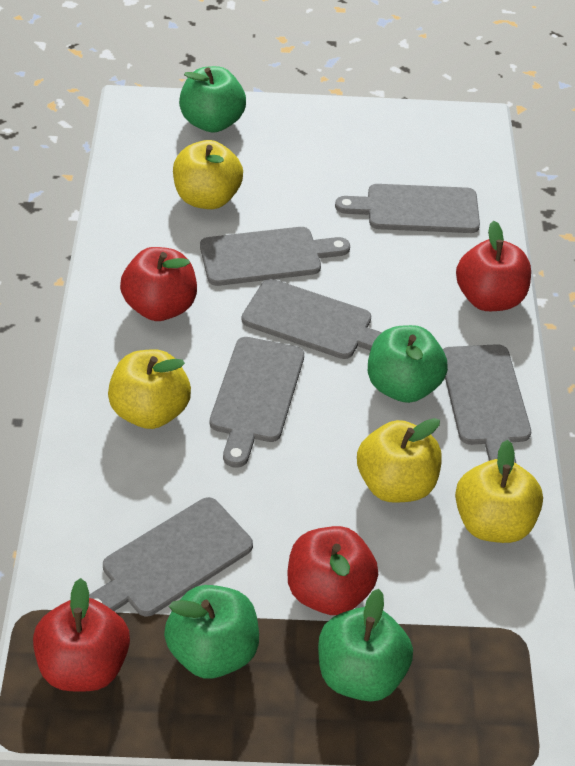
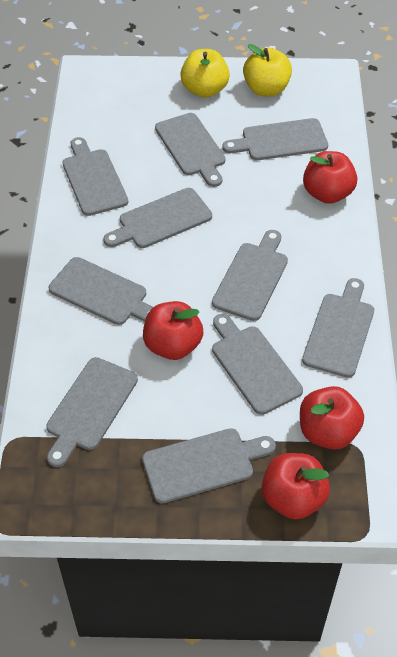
green apple: 4 -> 0
grey cutting board: 6 -> 10
yellow apple: 4 -> 2

